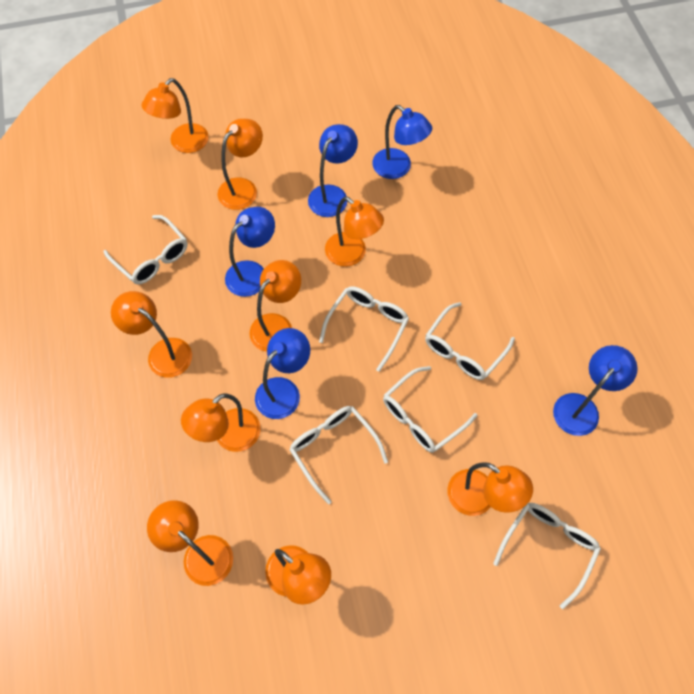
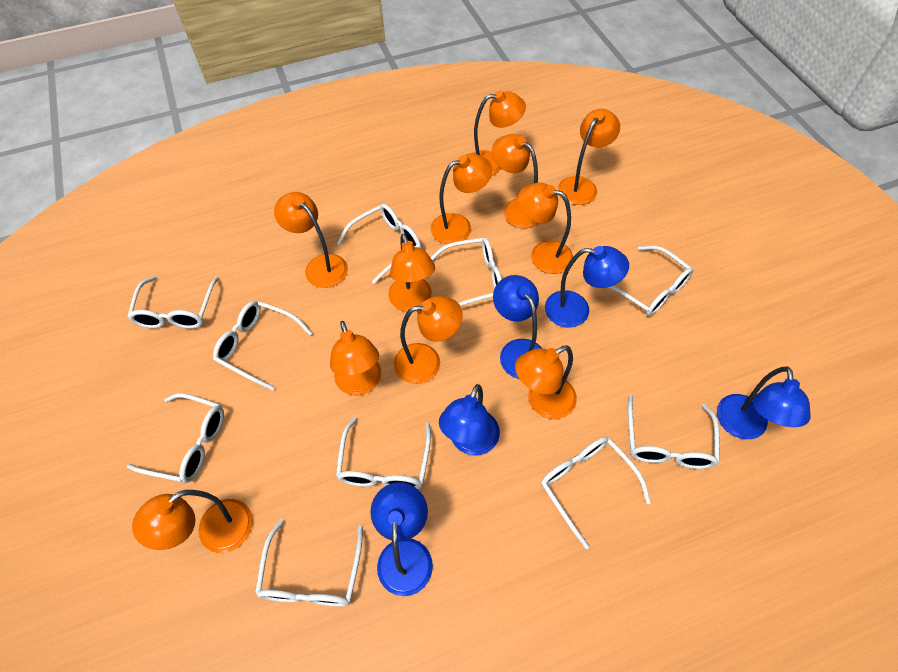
orange lamp: 9 -> 11
white glasses: 6 -> 10

